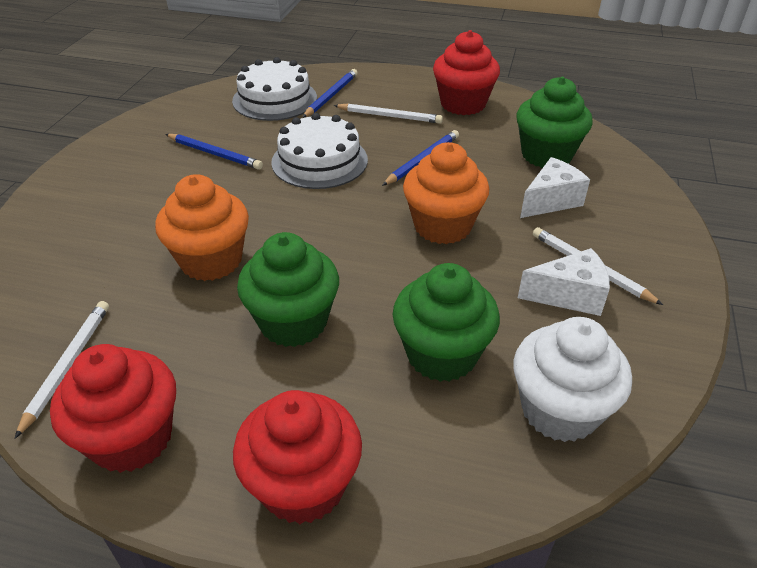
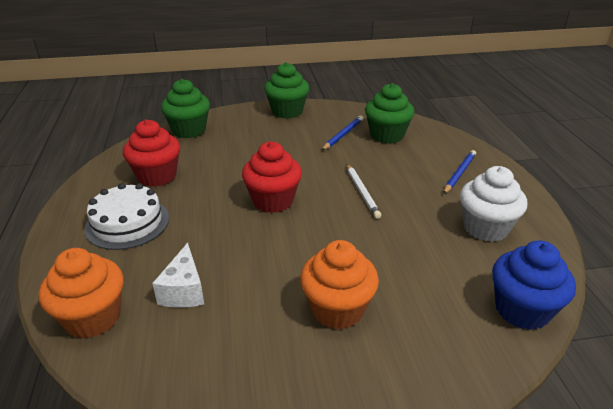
blue cupcake: 0 -> 1
blue pencil: 3 -> 2
red cupcake: 3 -> 2
white cake: 2 -> 1
white cheese: 2 -> 1
white pencil: 3 -> 1

